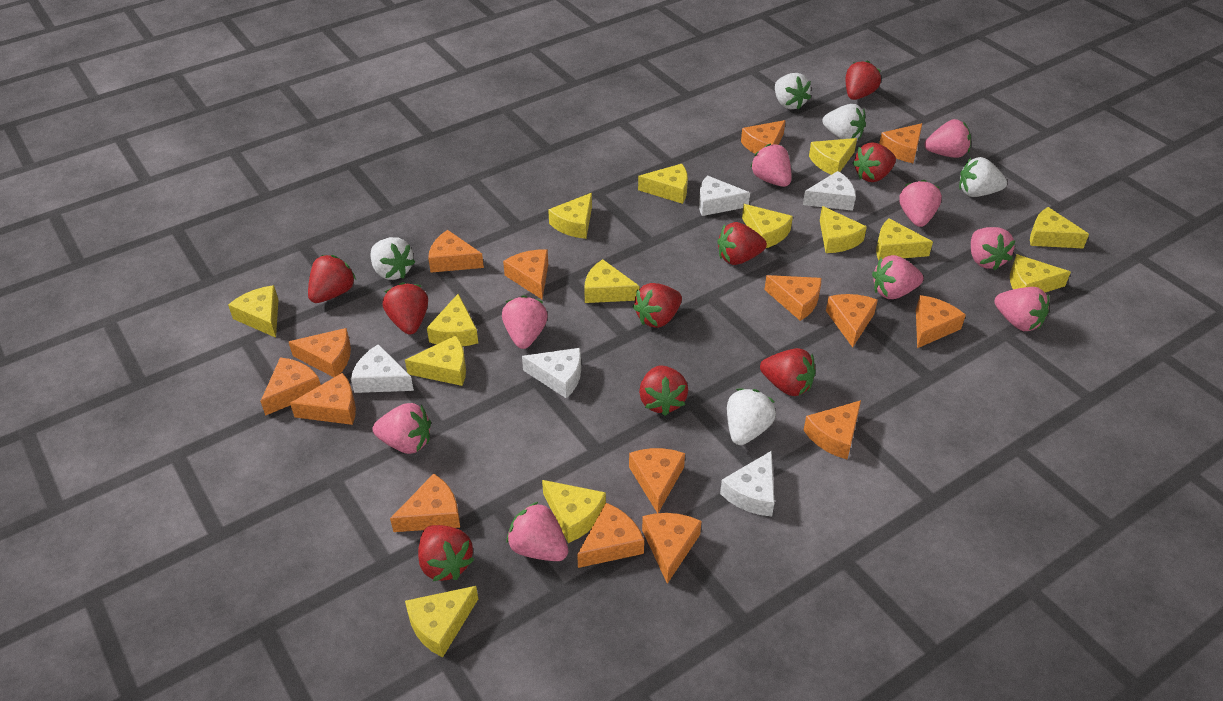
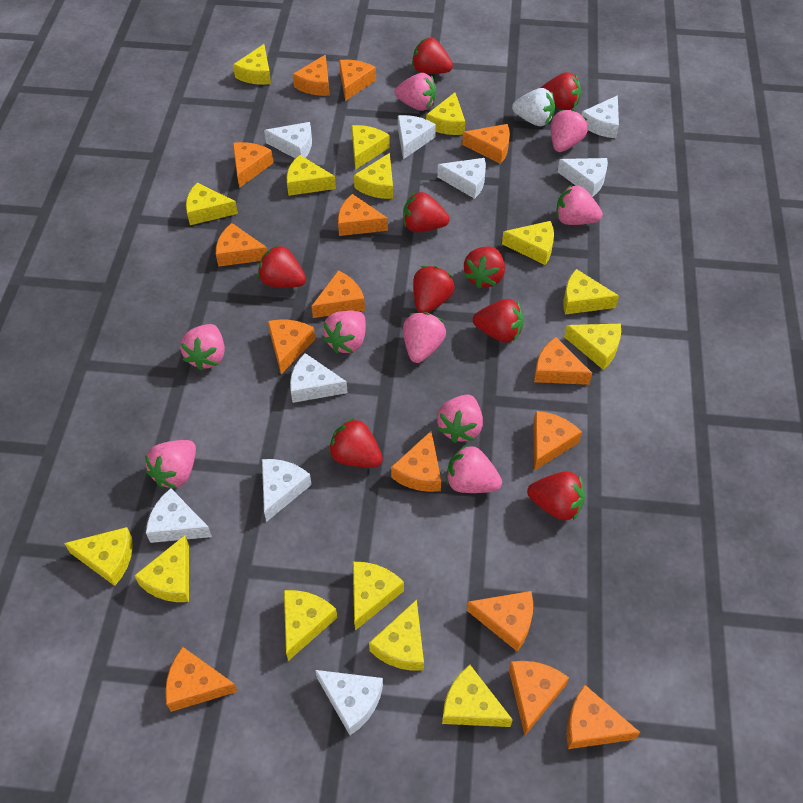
white cheese: 5 -> 9
white strawberry: 5 -> 1
yellow cheese: 14 -> 15

